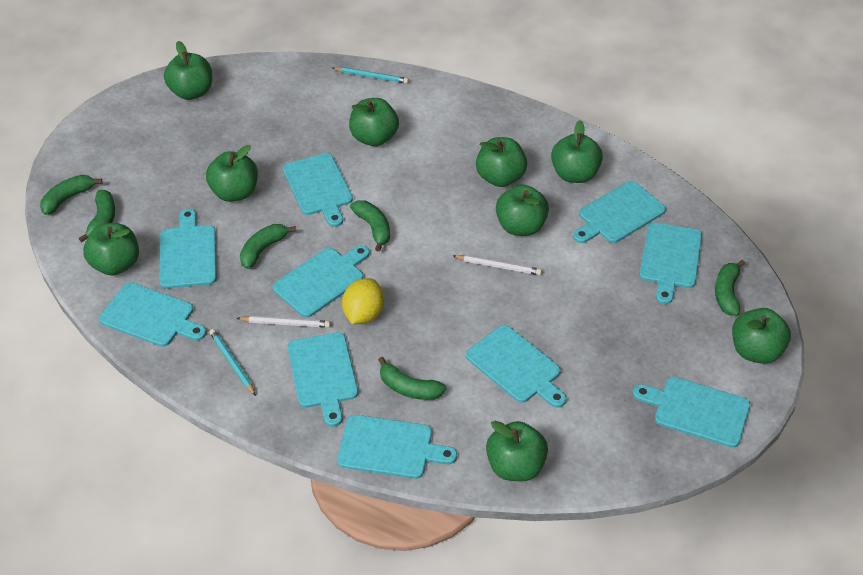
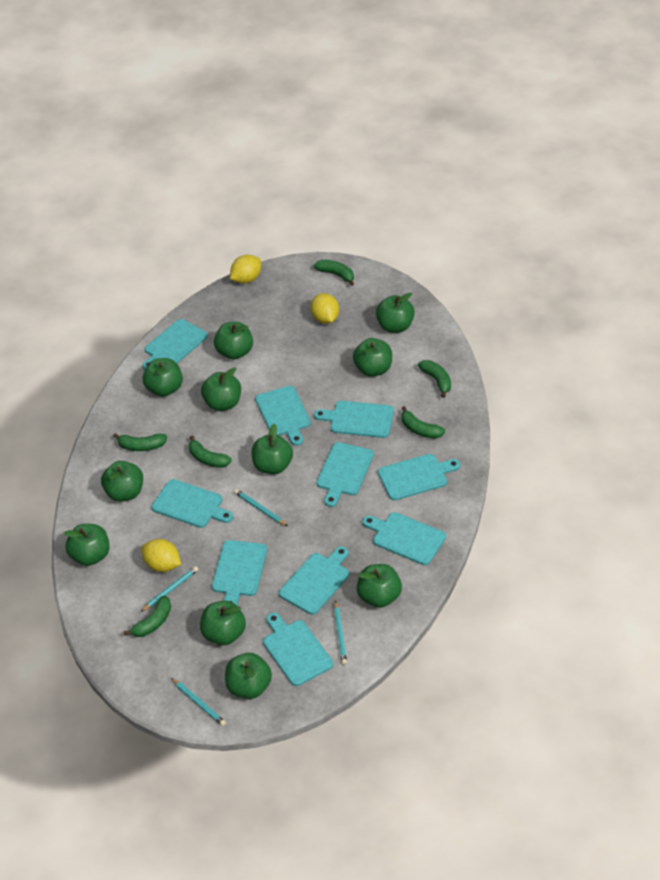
green apple: 9 -> 11
turquoise pencil: 2 -> 4
white pencil: 2 -> 0
yellow lemon: 1 -> 3

